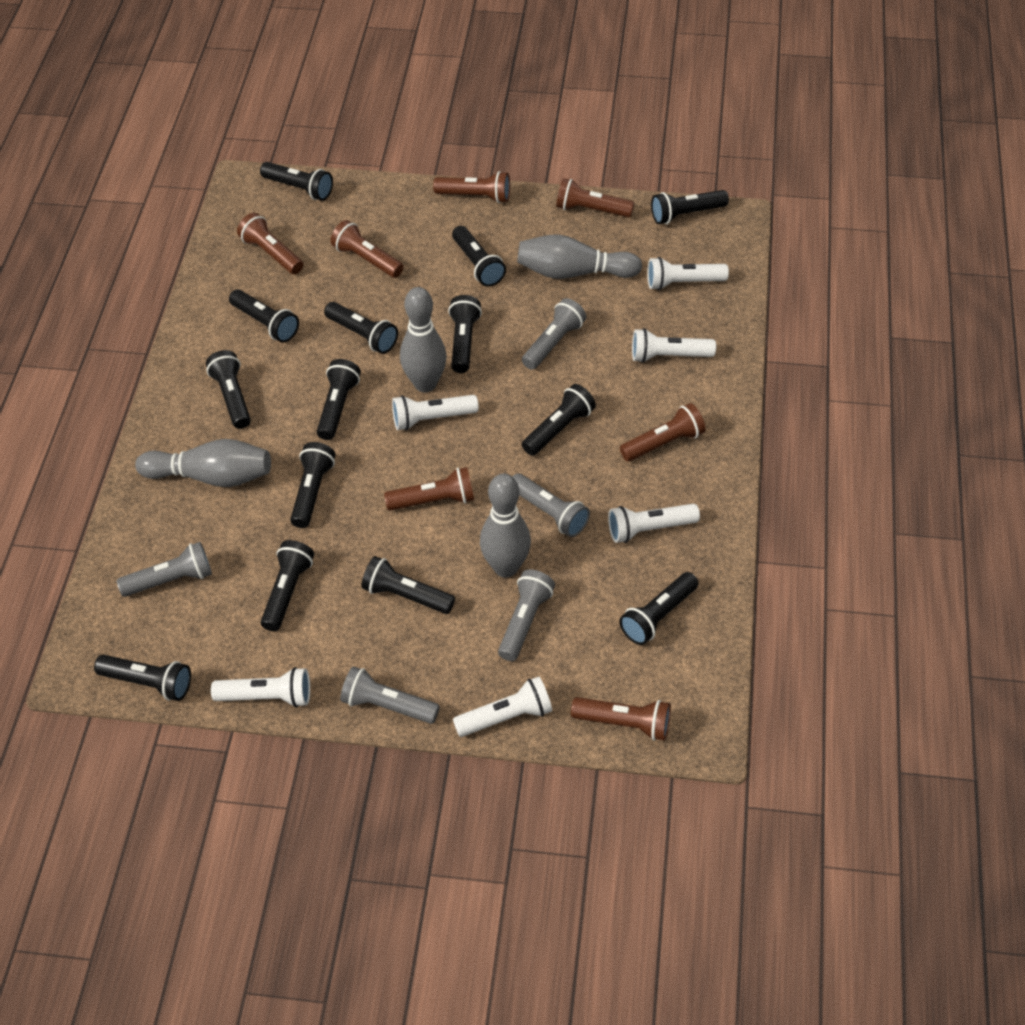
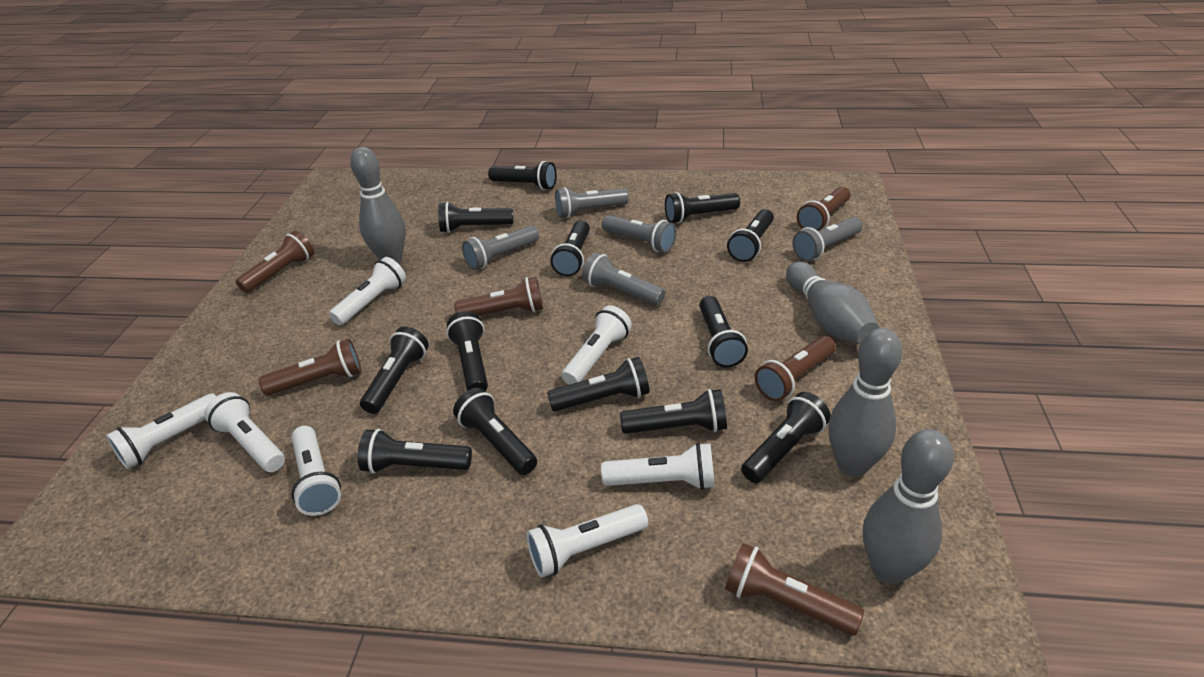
black flashlight: 14 -> 13
brown flashlight: 7 -> 6
white flashlight: 6 -> 7

